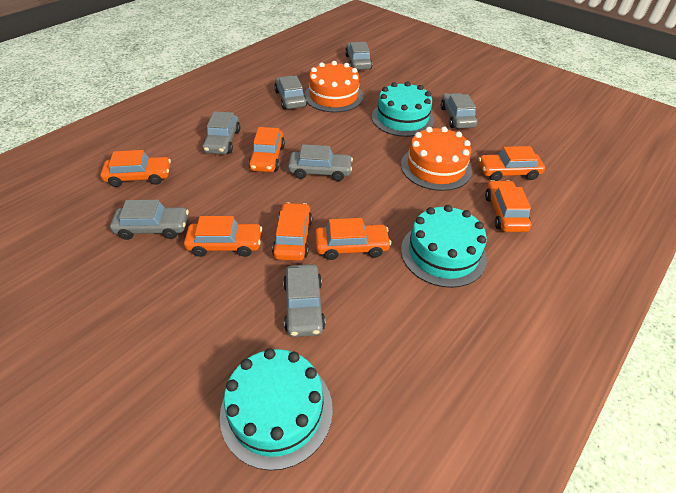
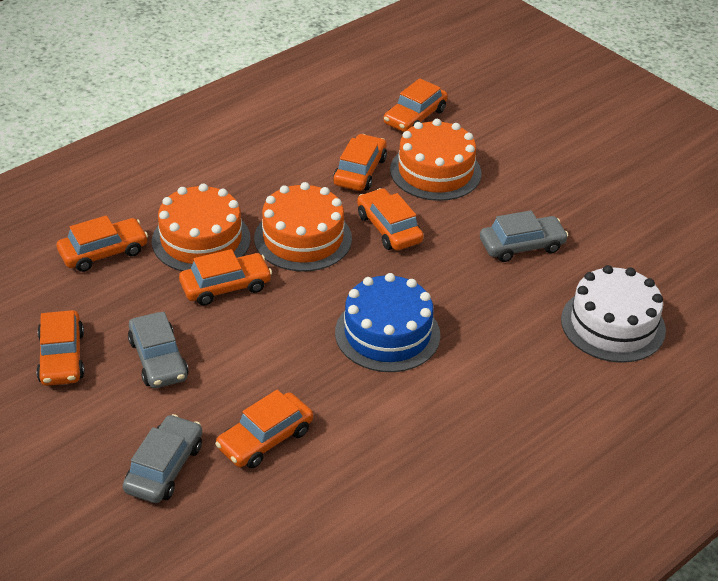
blue cake: 0 -> 1
grey car: 7 -> 3
orange cake: 2 -> 3
turquoise cake: 3 -> 0
white cake: 0 -> 1

